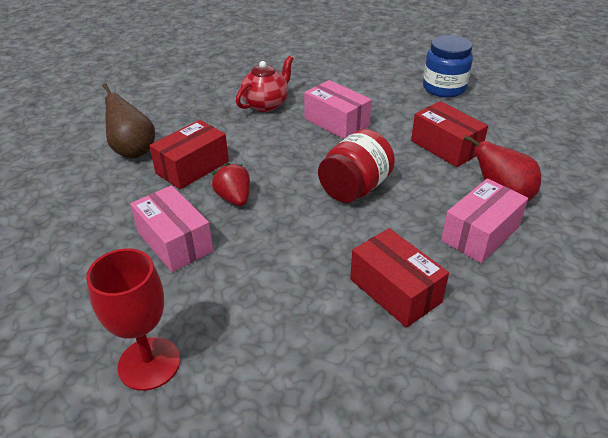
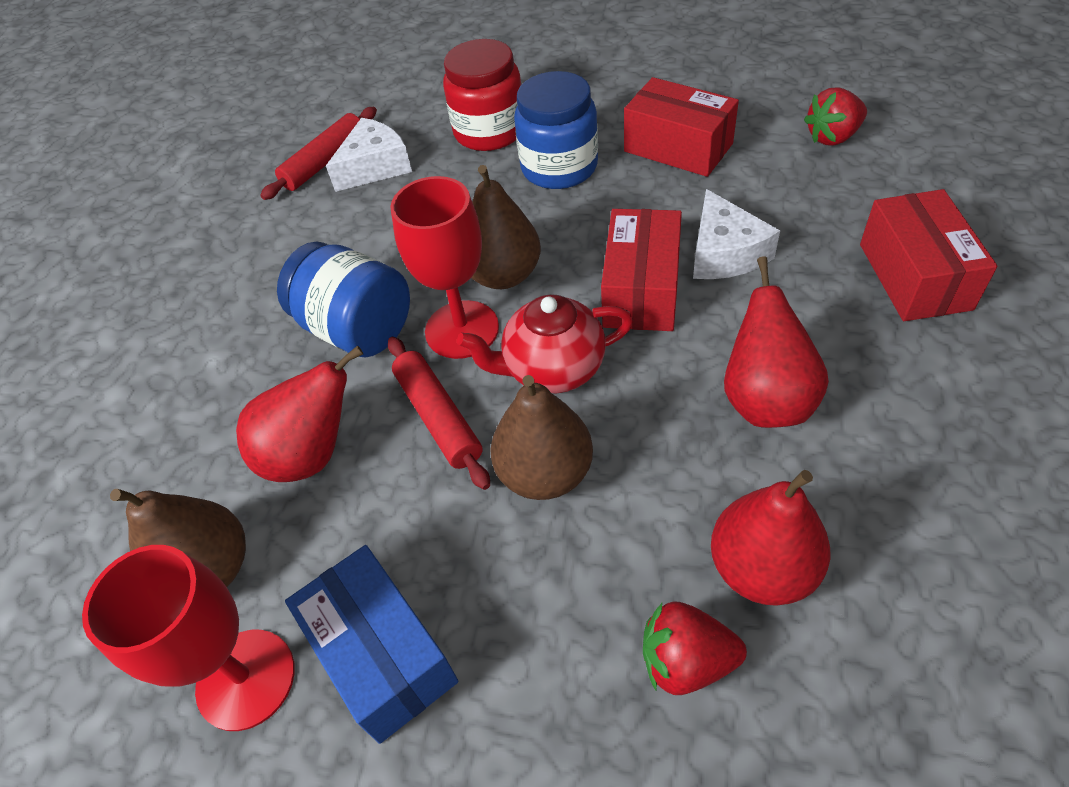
blue box: 0 -> 1
blue jar: 1 -> 2
brown pear: 1 -> 3
pink box: 3 -> 0
red goblet: 1 -> 2
red pear: 1 -> 3
red rolling pin: 0 -> 2
red strawberry: 1 -> 2
white cheese: 0 -> 2

